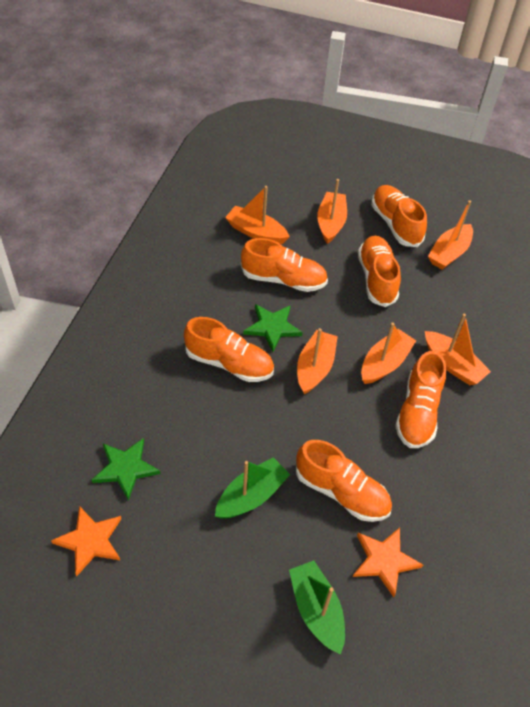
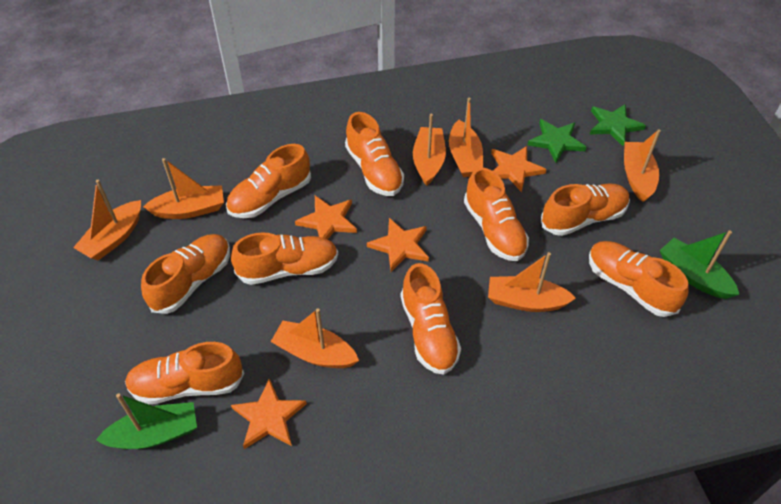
orange boat: 6 -> 7
orange shoe: 6 -> 9
orange star: 2 -> 4

